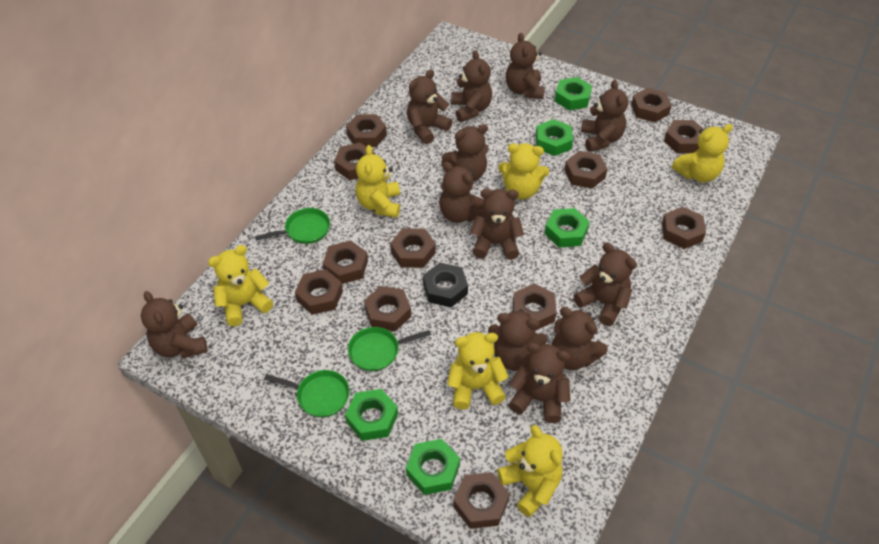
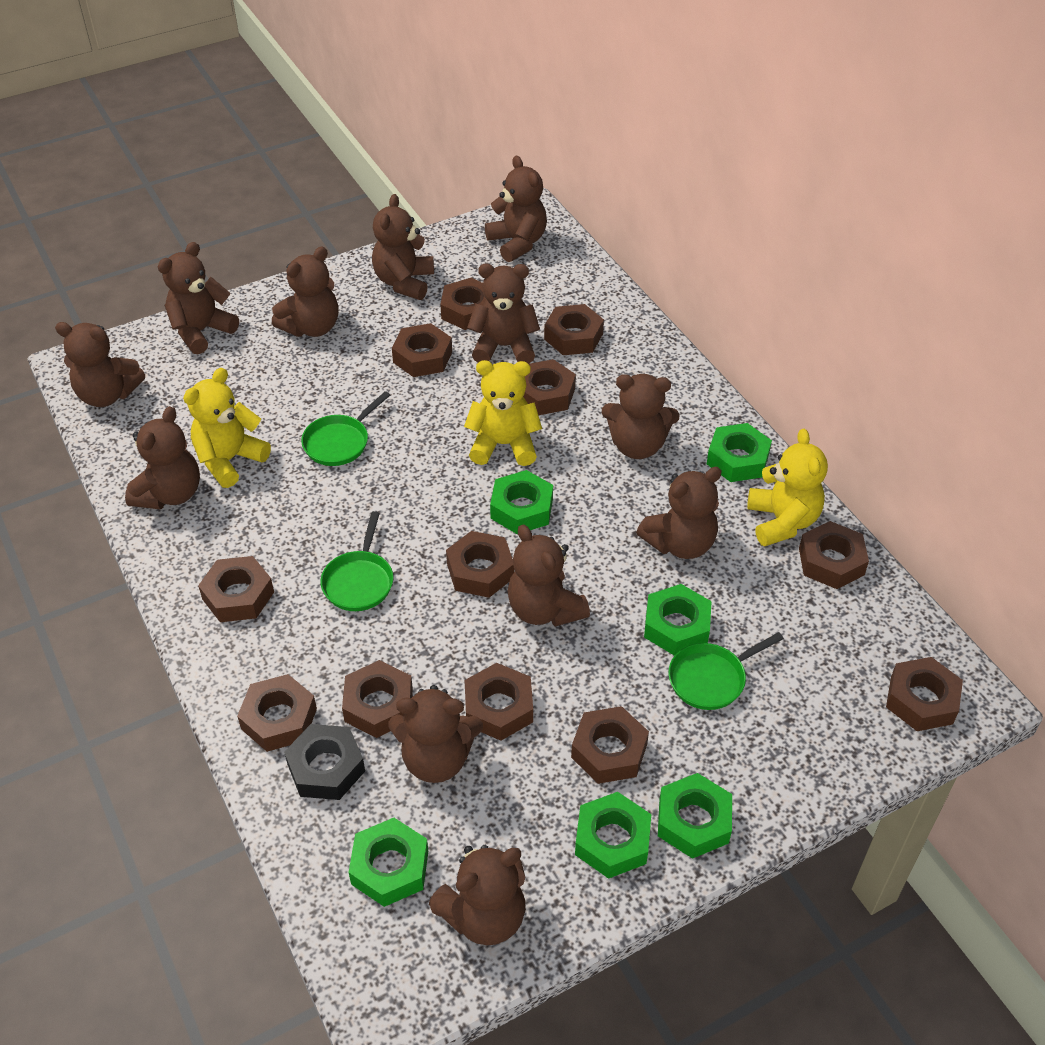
green nut: 5 -> 6
yellow teddy bear: 6 -> 3

